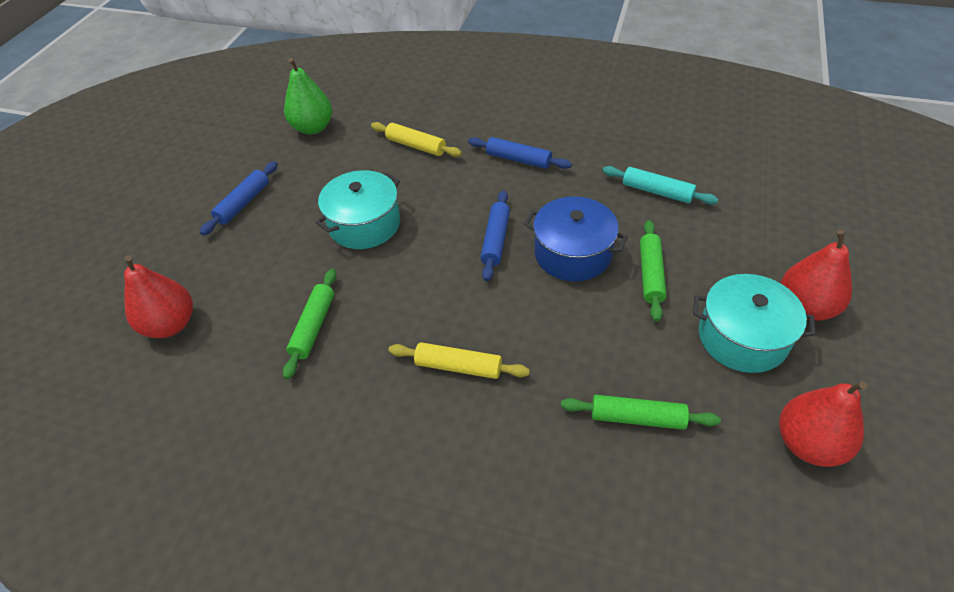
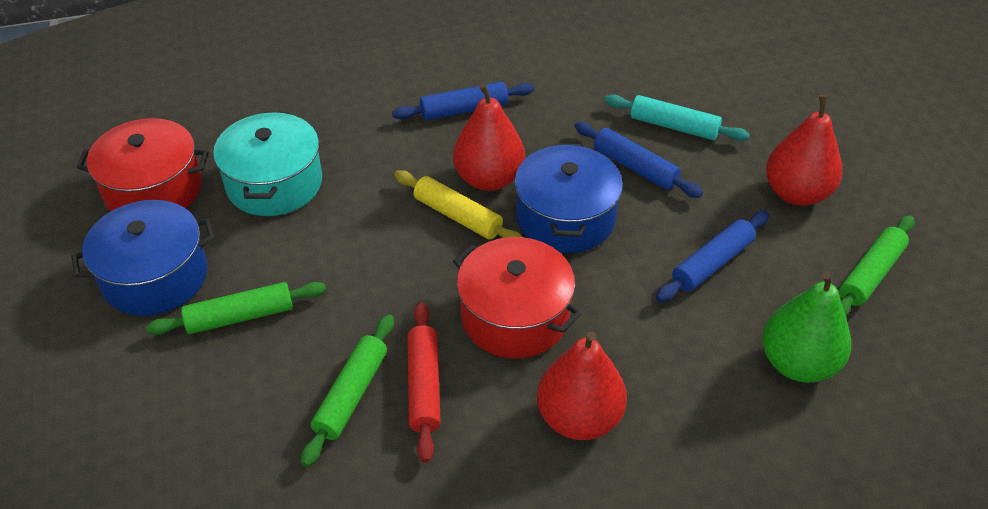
blue pot: 1 -> 2
red pot: 0 -> 2
red rolling pin: 0 -> 1
turquoise pot: 2 -> 1
yellow rolling pin: 2 -> 1

